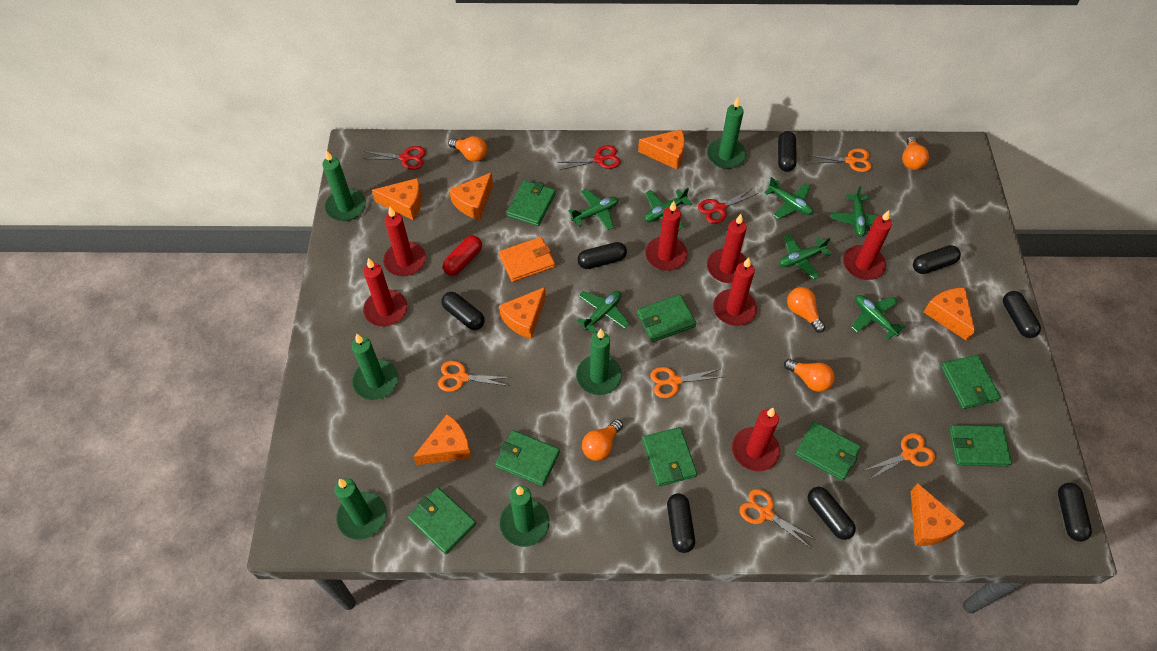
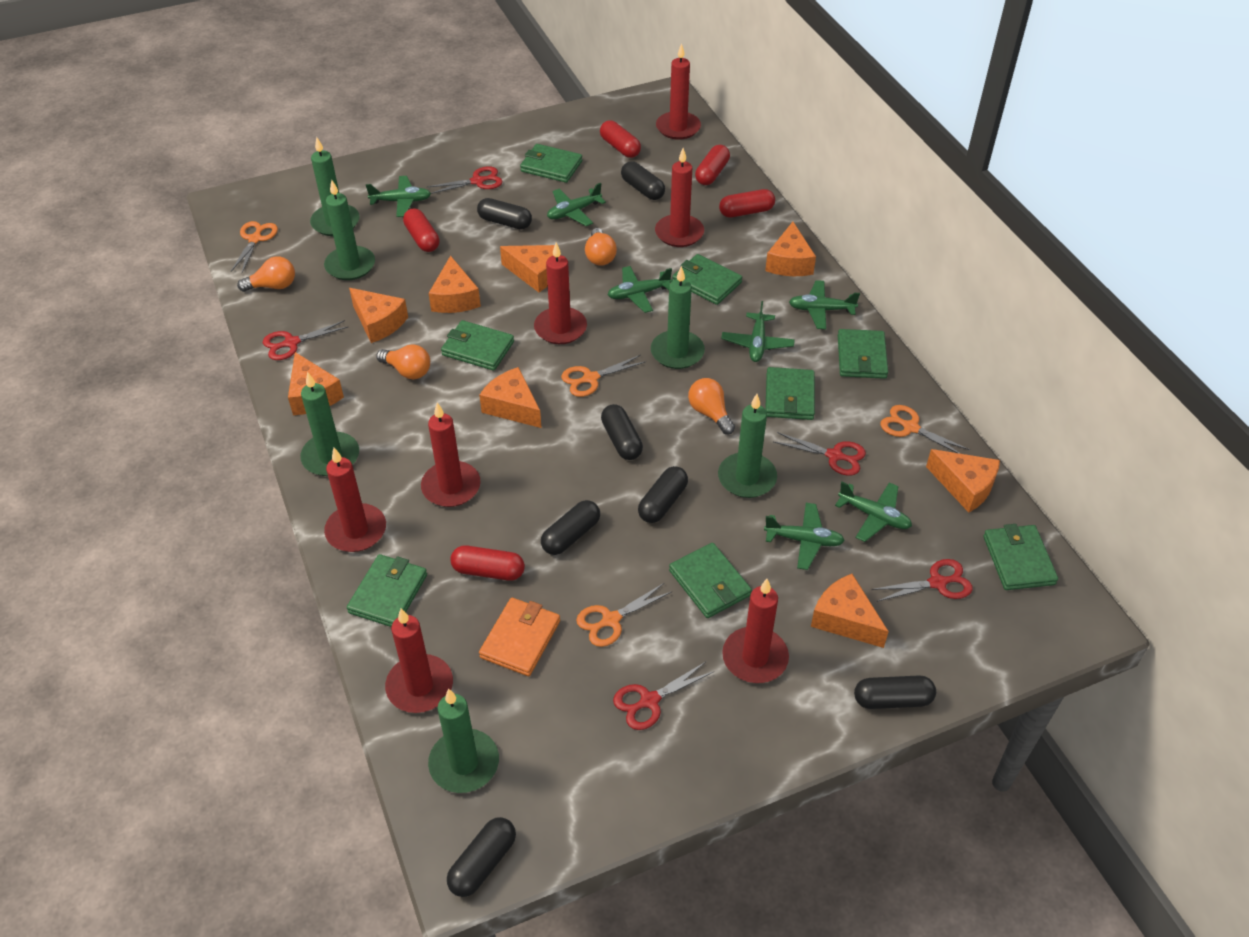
black capsule: 8 -> 7
orange cheese: 7 -> 8
orange light bulb: 5 -> 4
orange scissors: 5 -> 4
red capsule: 1 -> 5
red scissors: 3 -> 5

